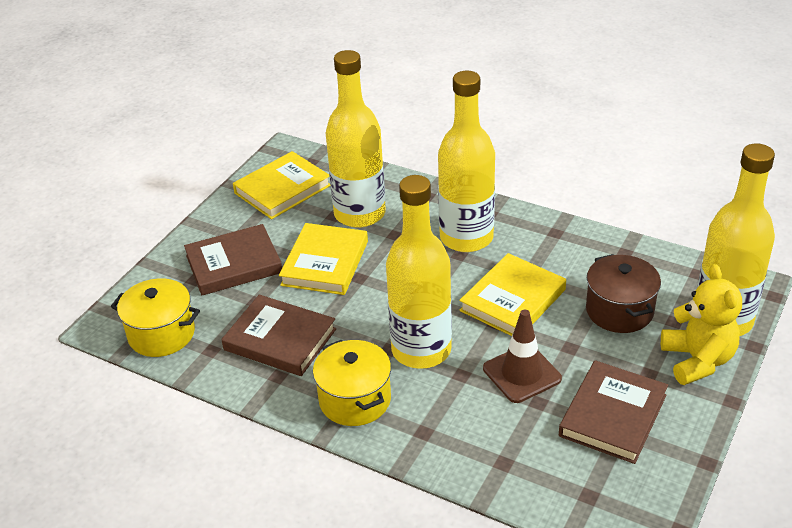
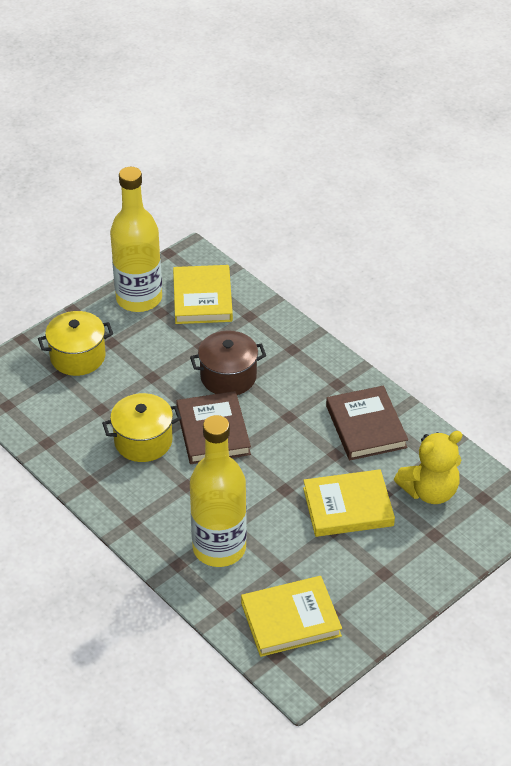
brown book: 3 -> 2
brown traffic cone: 1 -> 0
yellow bottle: 4 -> 2

